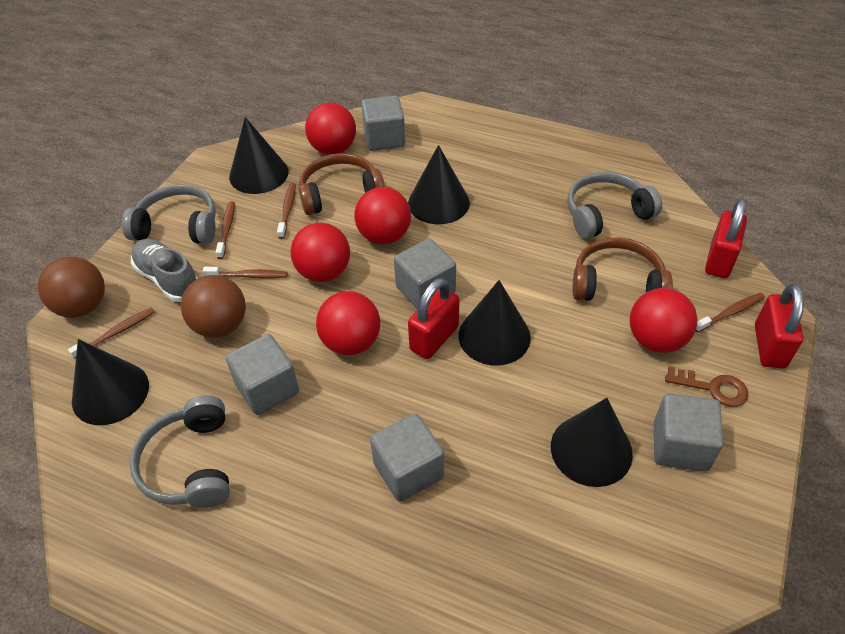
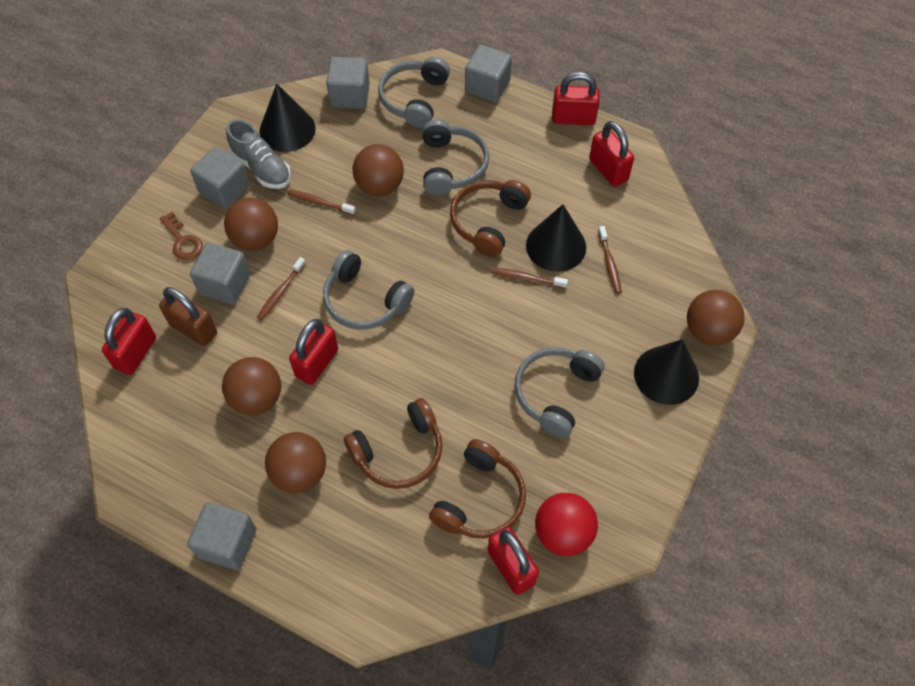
black cone: 5 -> 3
brown ball: 2 -> 5
brown headphones: 2 -> 3
brown padlock: 0 -> 1
brown toothbrush: 5 -> 4
grey headphones: 3 -> 4
red ball: 5 -> 1
red padlock: 3 -> 5

